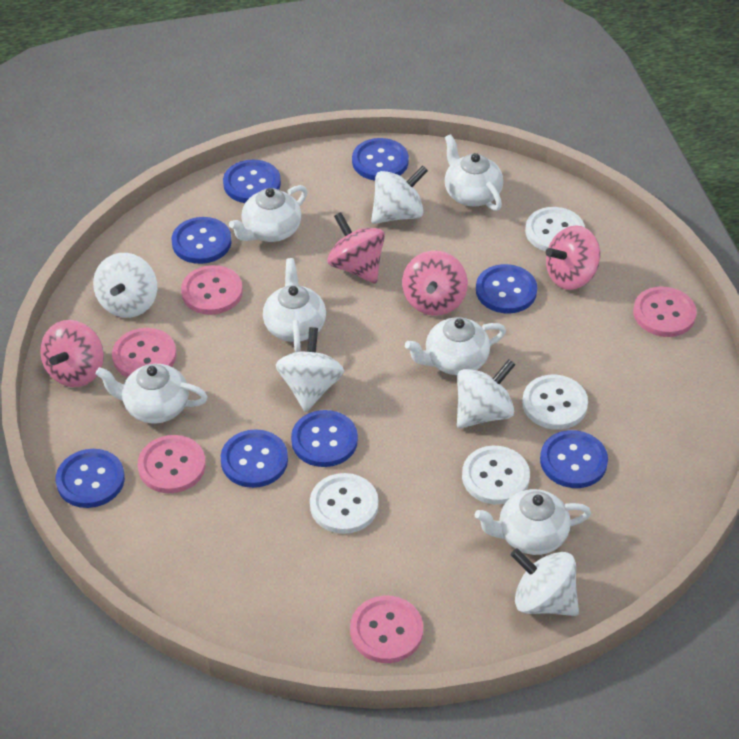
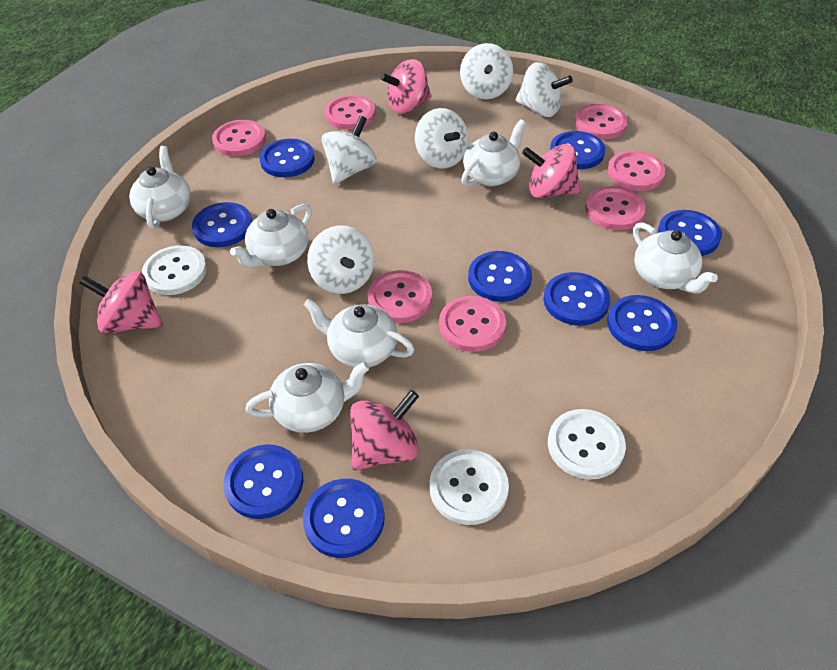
blue button: 8 -> 9
pink button: 5 -> 7
white button: 4 -> 3

